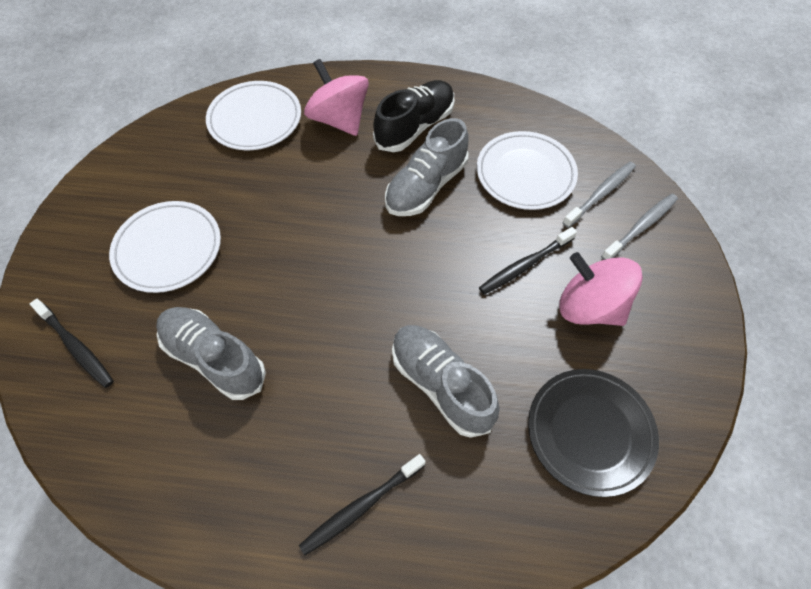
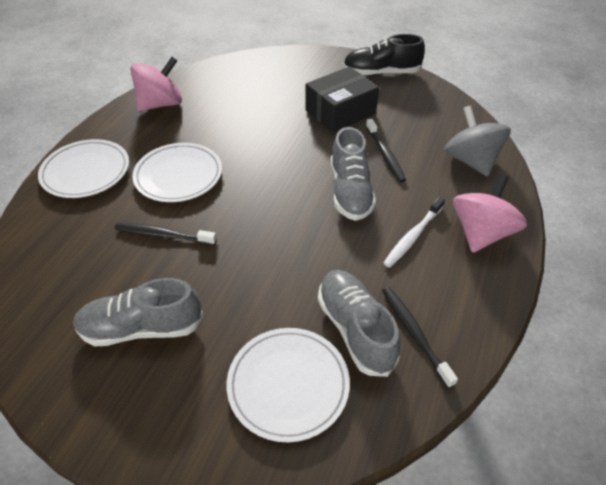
black box: 0 -> 1
black plate: 1 -> 0
grey spinning top: 0 -> 1
grey toothbrush: 2 -> 0
white toothbrush: 0 -> 1

